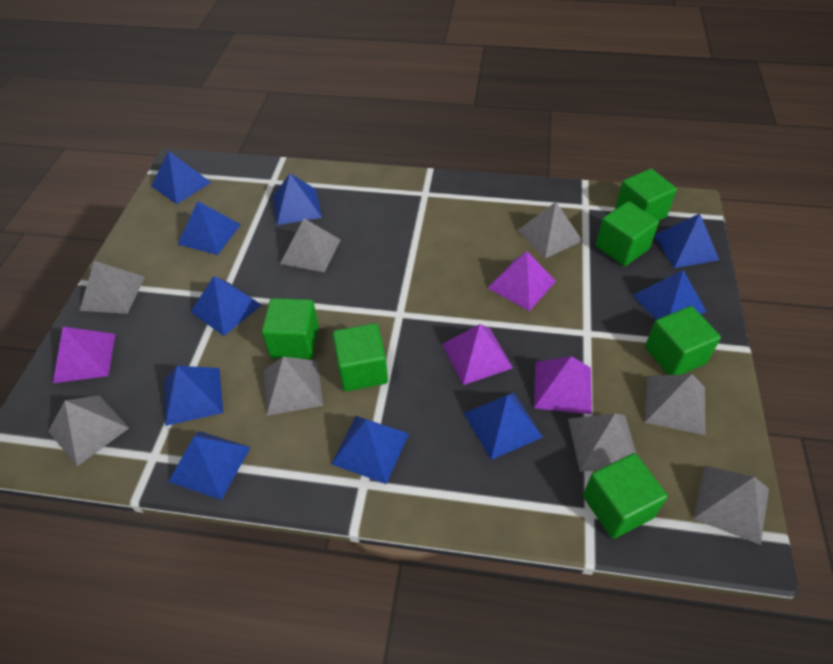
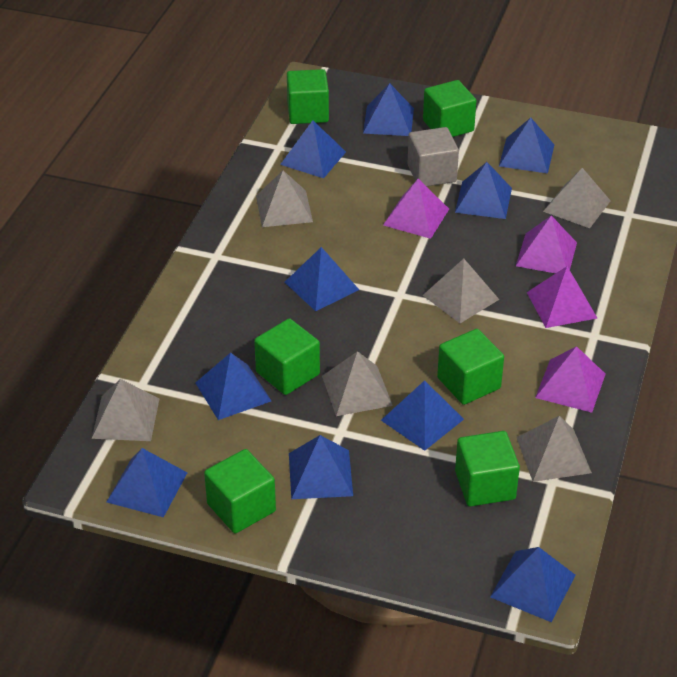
grey cube: 0 -> 1
grey pyramid: 8 -> 6

